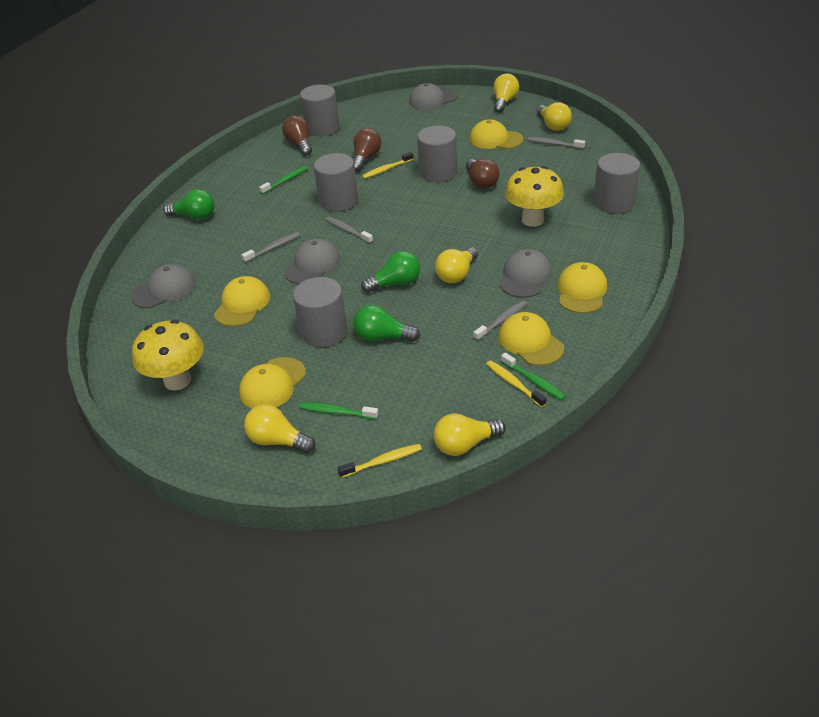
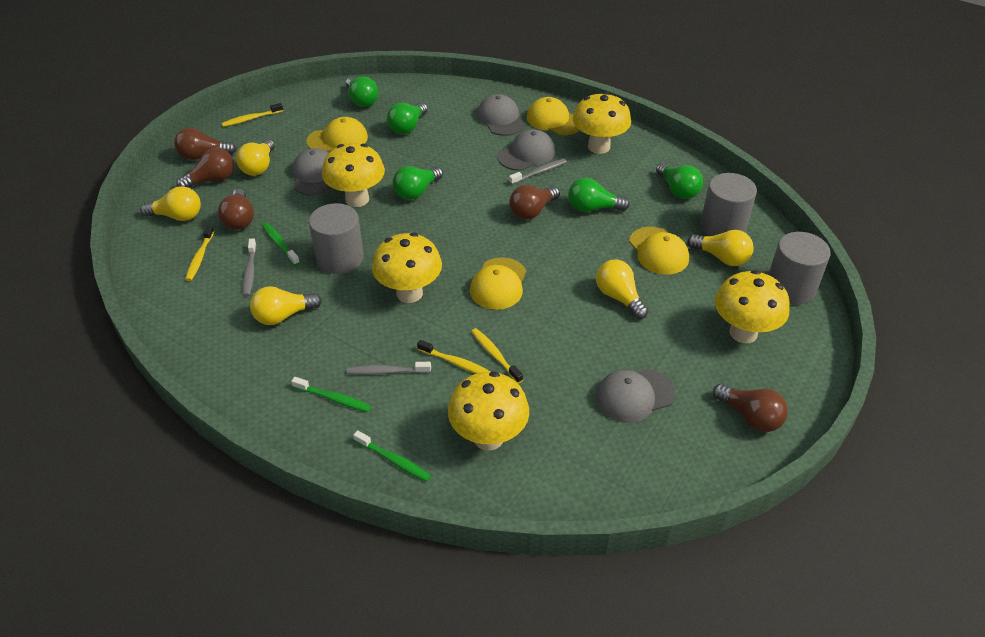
brown light bulb: 3 -> 5
green light bulb: 3 -> 5
grey cylinder: 5 -> 3
grey toothbrush: 4 -> 3
yellow cap: 5 -> 4
yellow mushroom: 2 -> 5
yellow toothbrush: 3 -> 4

